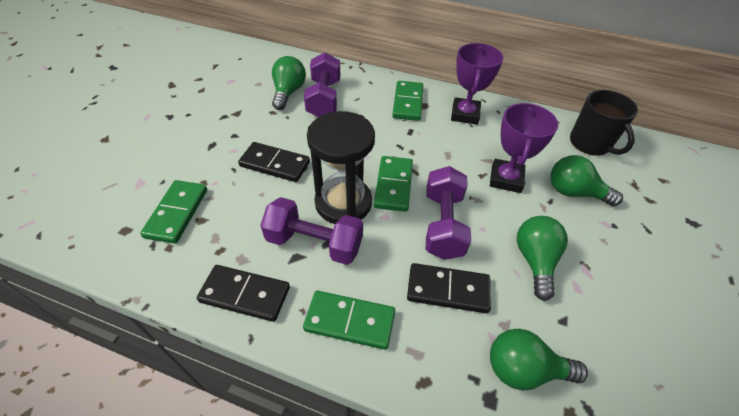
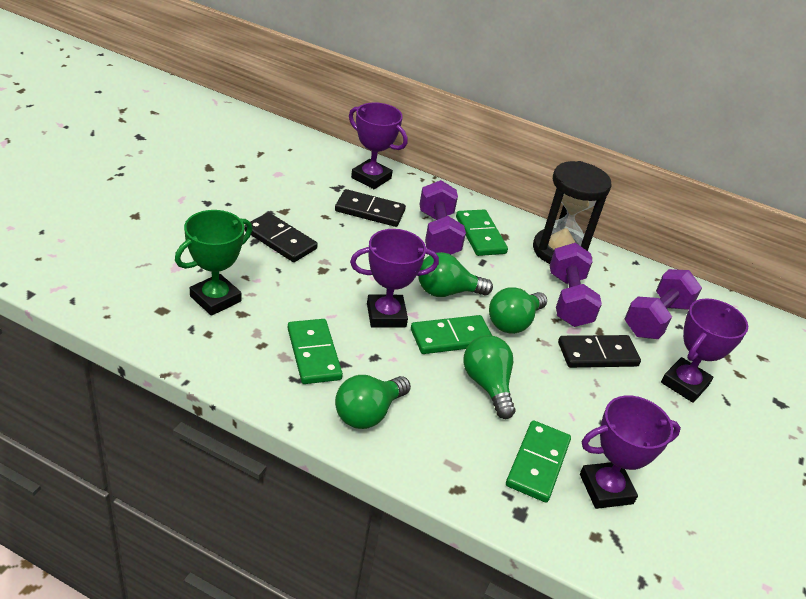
black mug: 1 -> 0
green trophy: 0 -> 1
purple trophy: 2 -> 4

